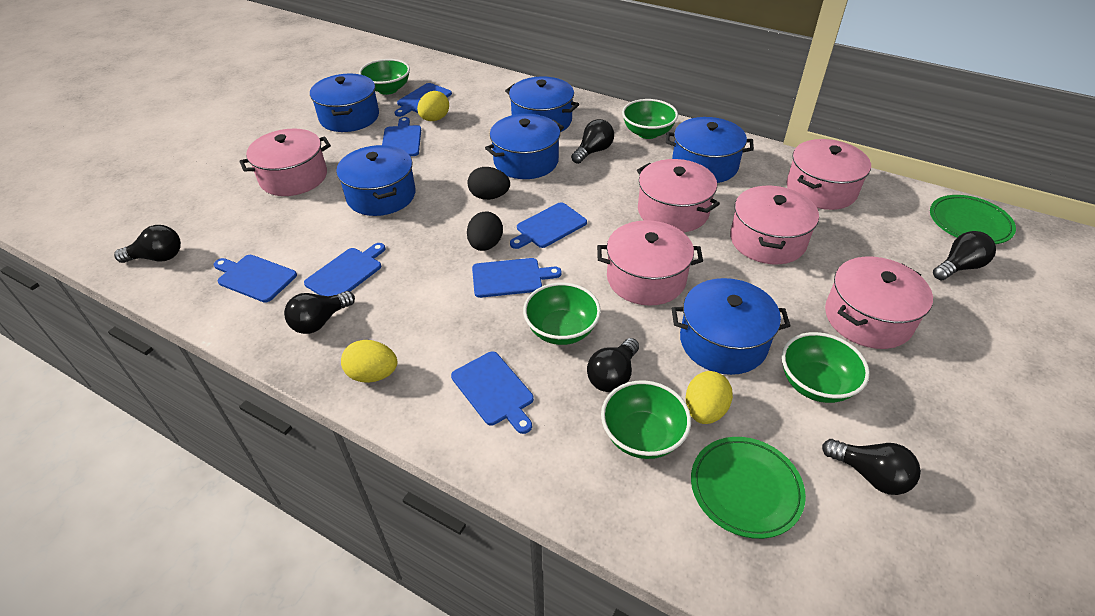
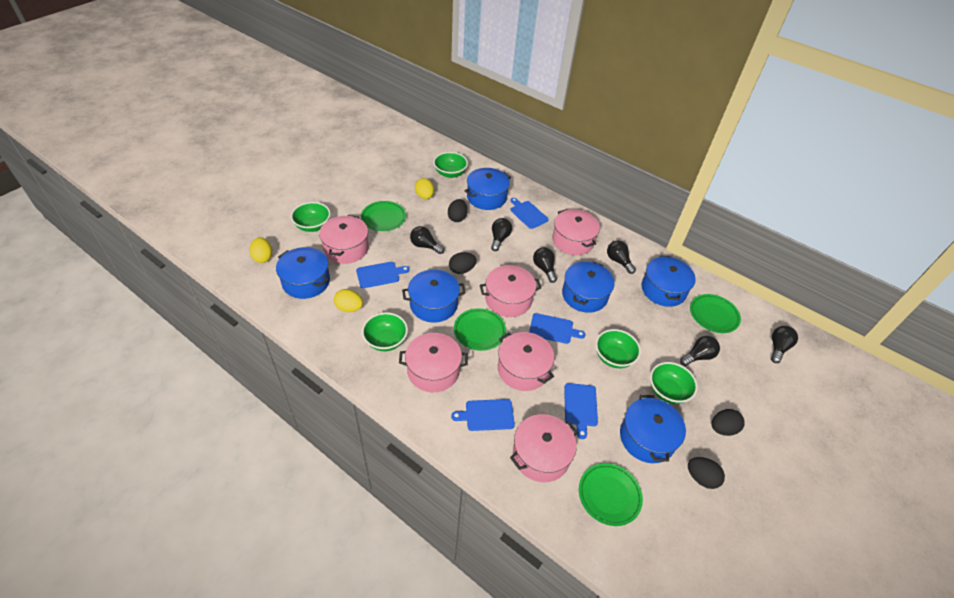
black egg: 2 -> 4
blue cutting board: 7 -> 5
green plate: 2 -> 4

